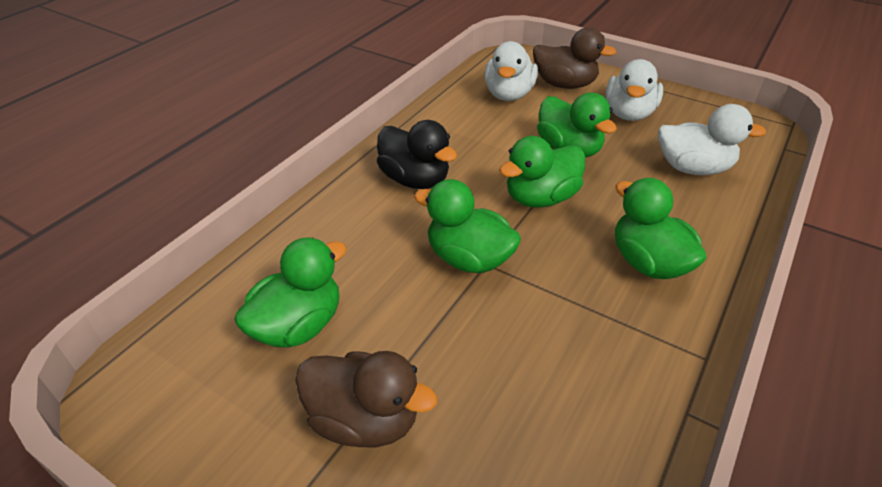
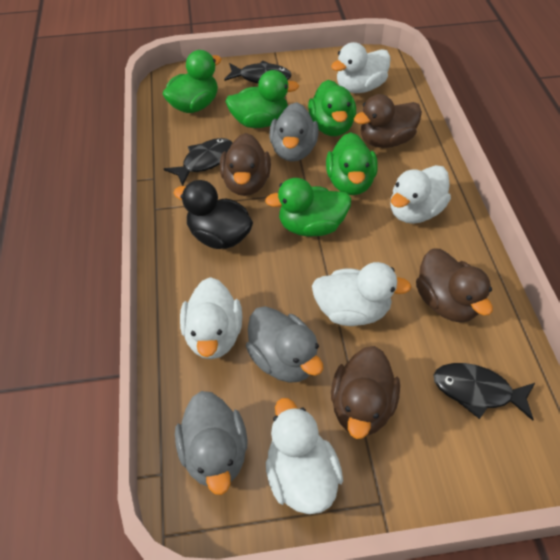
black fish: 0 -> 3
brown duck: 2 -> 4
grey duck: 0 -> 3
white duck: 3 -> 5

